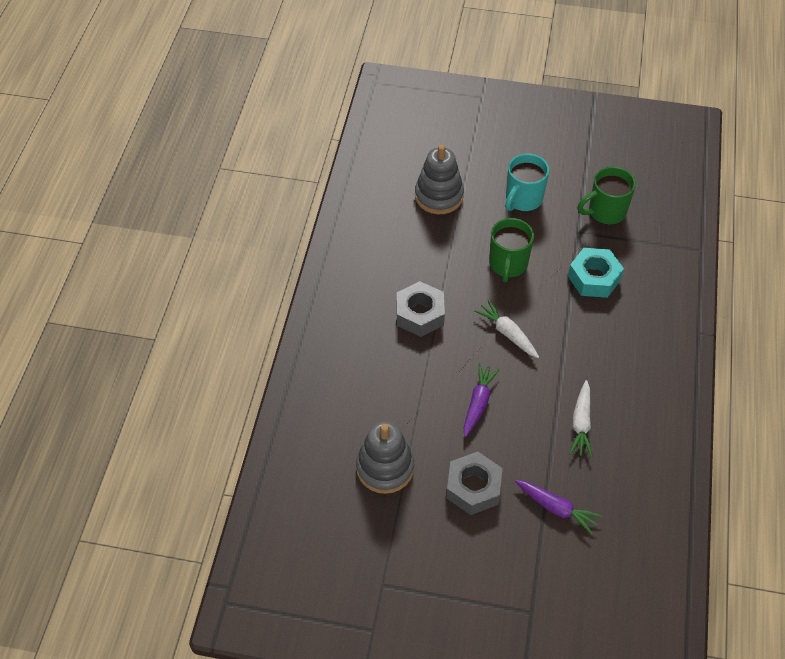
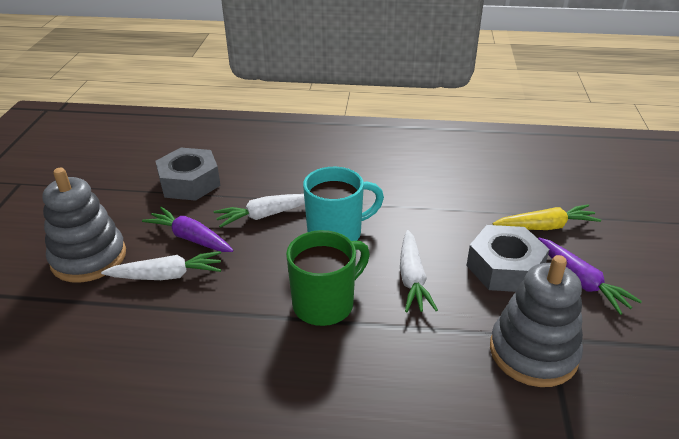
green mug: 2 -> 1
turquoise nut: 1 -> 0
white carrot: 2 -> 3
yellow carrot: 0 -> 1

